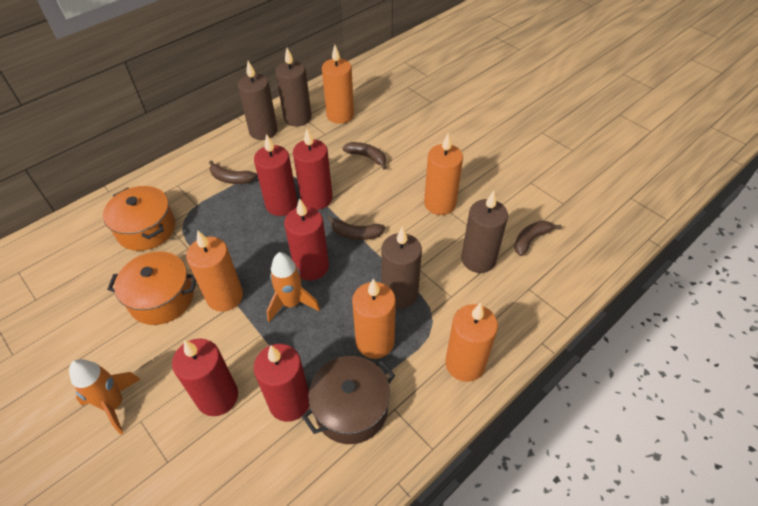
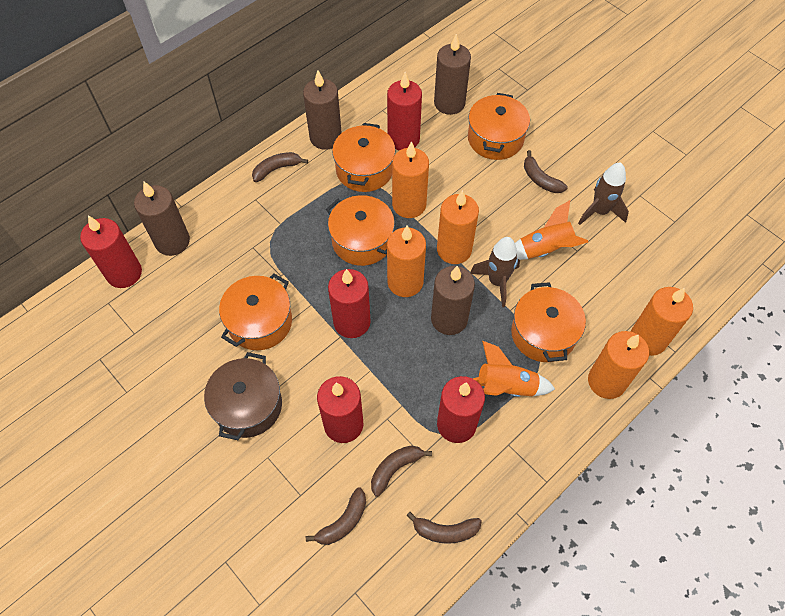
brown banana: 4 -> 5
brown rocket: 0 -> 2
orange pot: 2 -> 5

